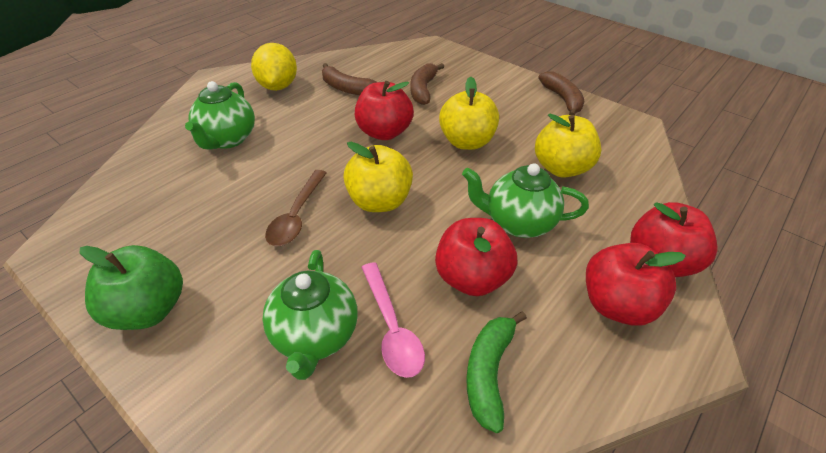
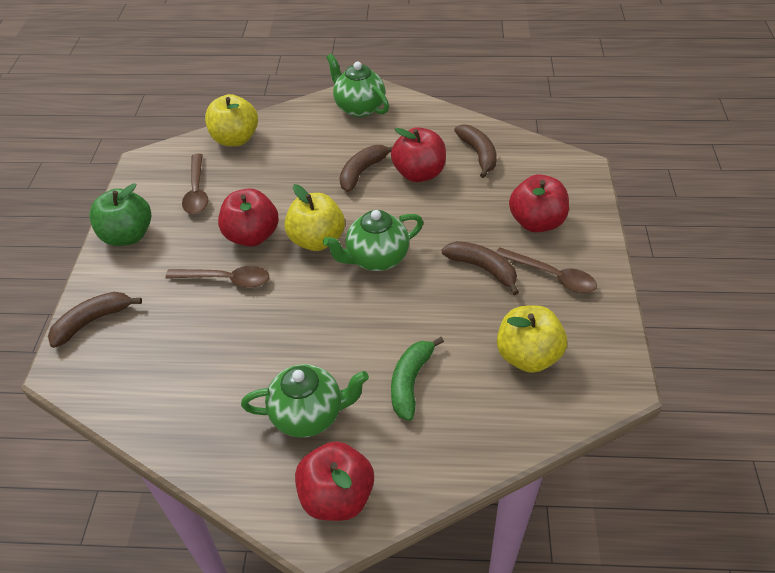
brown banana: 3 -> 4
brown spoon: 1 -> 3
pink spoon: 1 -> 0
yellow lemon: 1 -> 0

